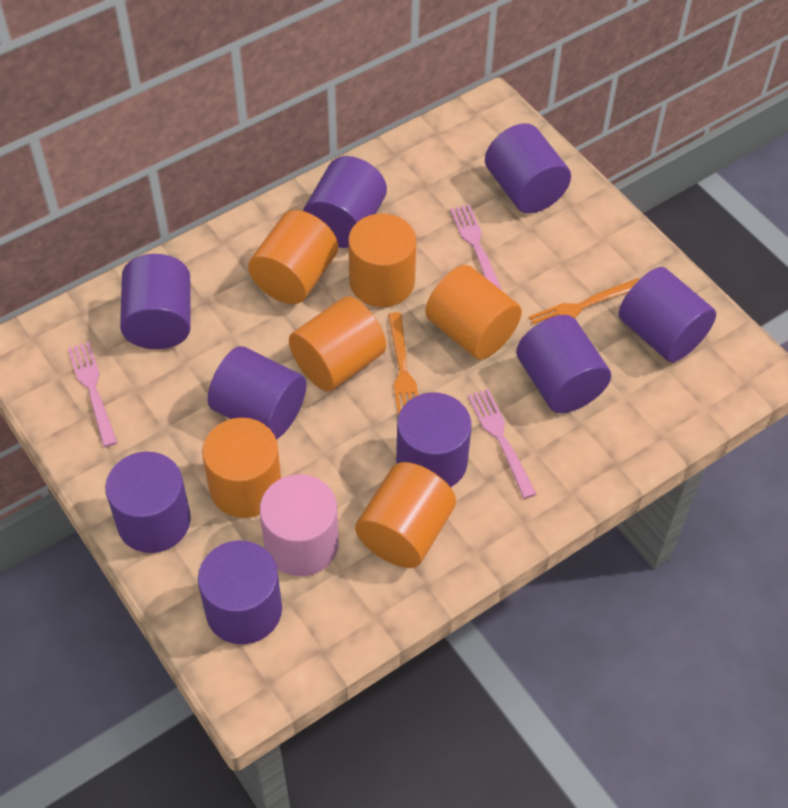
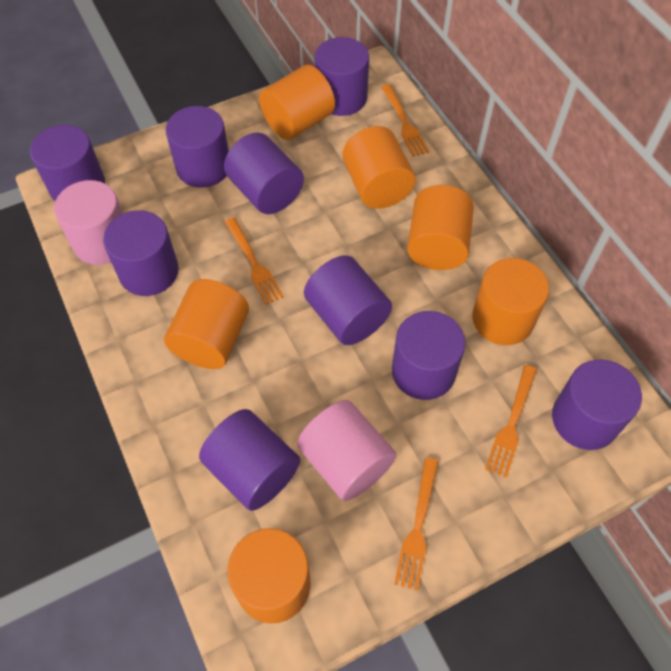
orange fork: 2 -> 4
pink cylinder: 1 -> 2
pink fork: 3 -> 0

